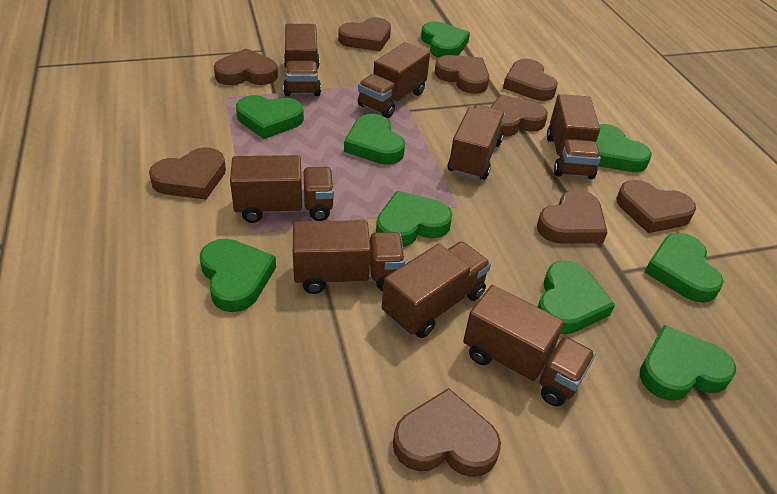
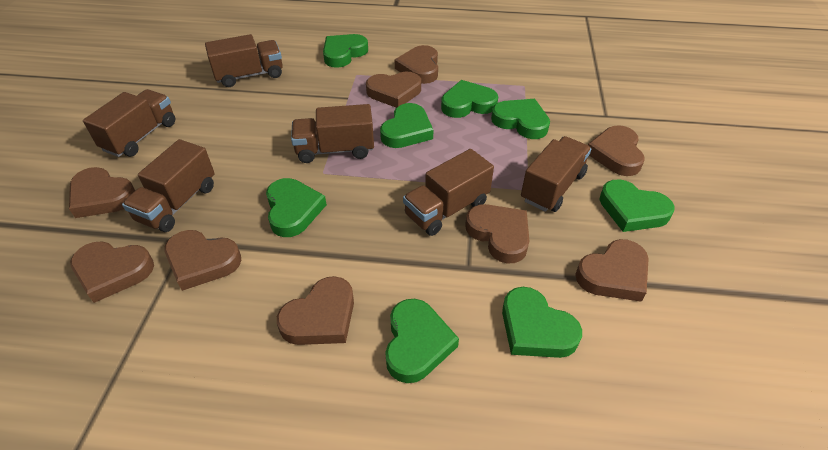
brown truck: 8 -> 6
green heart: 9 -> 8

